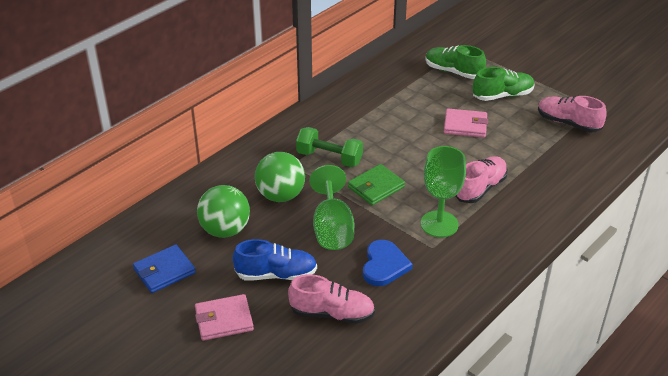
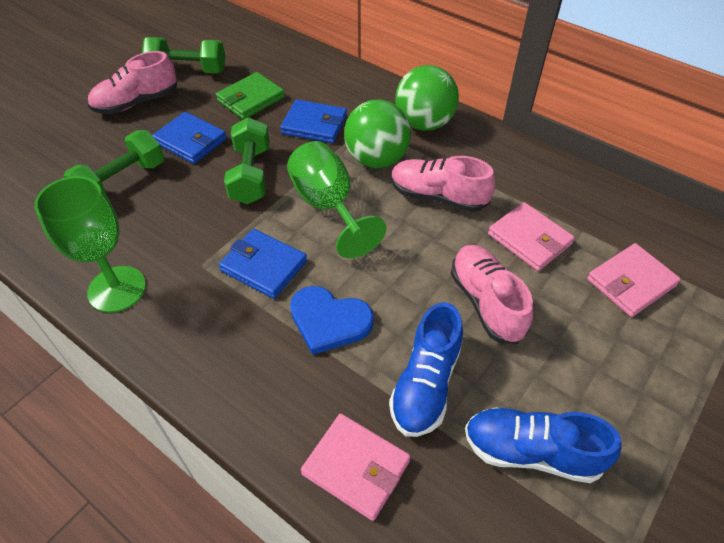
blue shoe: 1 -> 2
blue wallet: 1 -> 3
green dumbbell: 1 -> 3
green shoe: 2 -> 0
pink wallet: 2 -> 3

